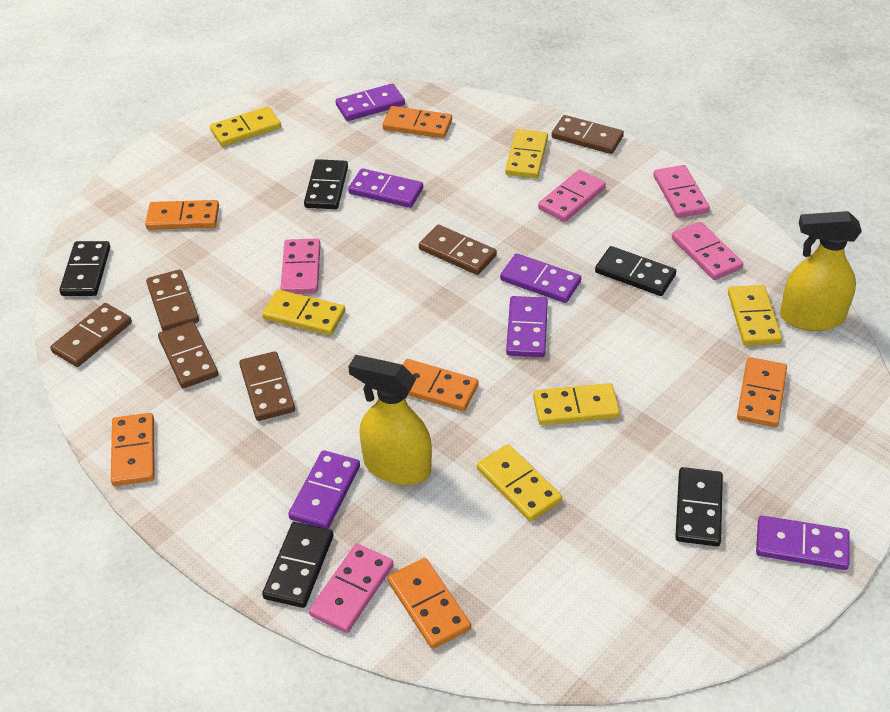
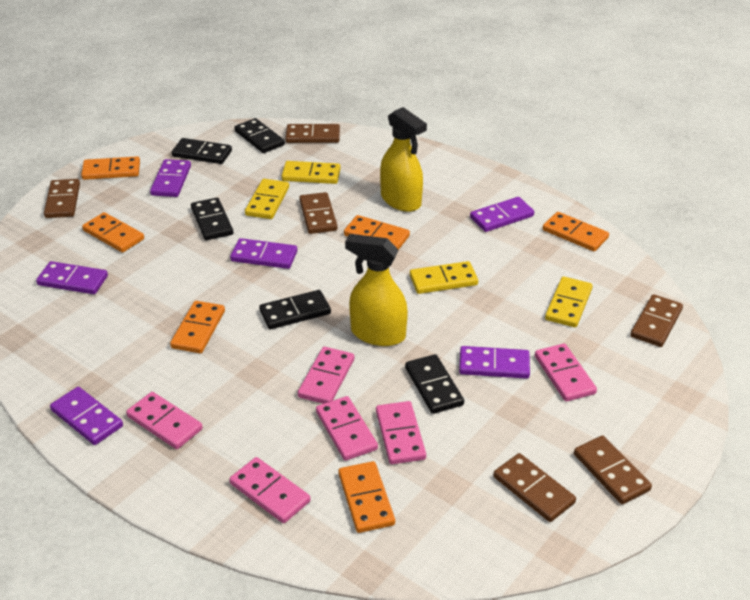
pink domino: 5 -> 6
yellow domino: 6 -> 4

